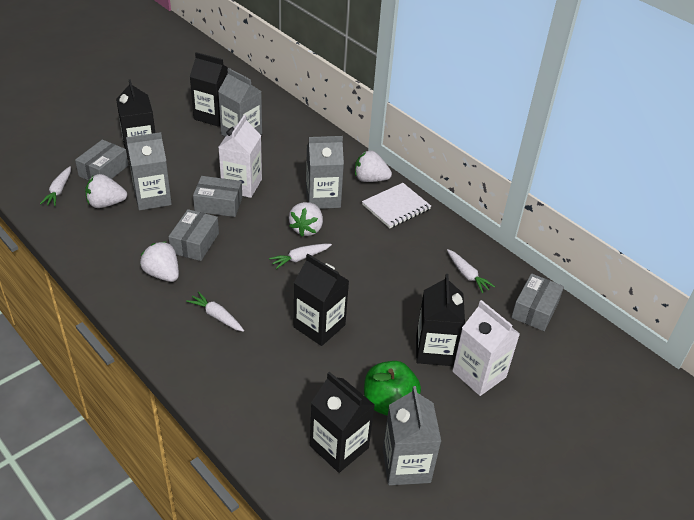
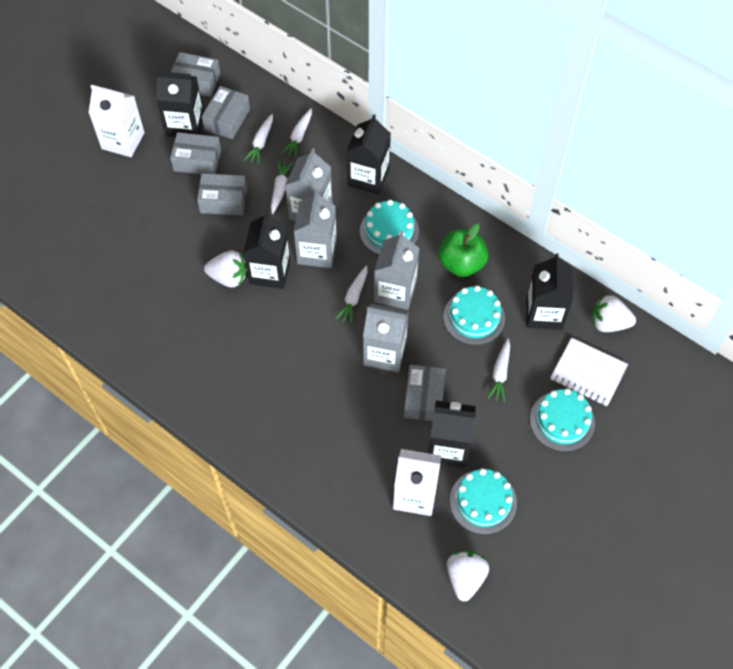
grey box: 4 -> 5
turquoise cake: 0 -> 4
white carrot: 4 -> 5
white strawberry: 4 -> 3

